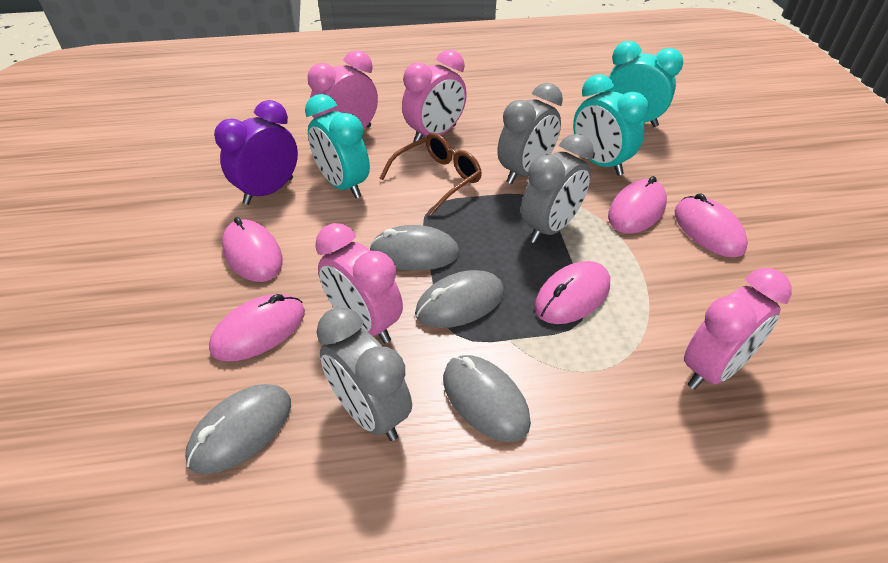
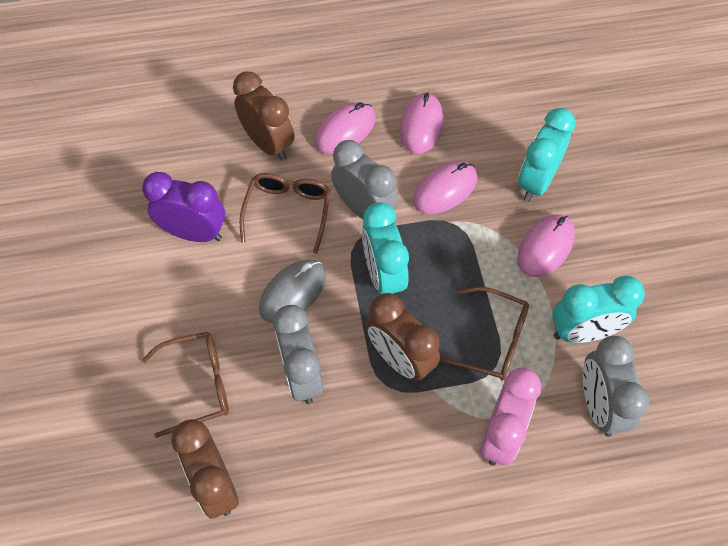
brown clock: 0 -> 3
brown glasses: 1 -> 3
grey mouse: 4 -> 1
pink clock: 4 -> 1
pink mouse: 5 -> 4

